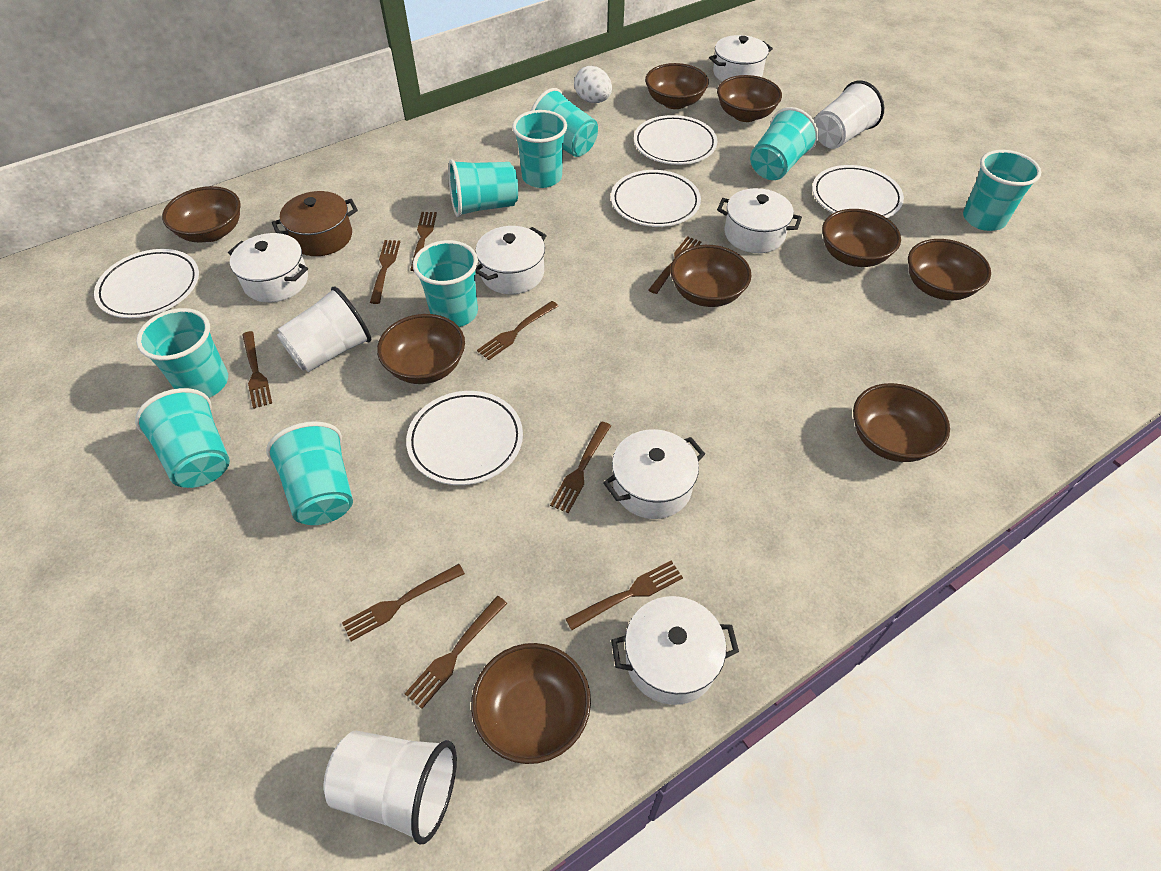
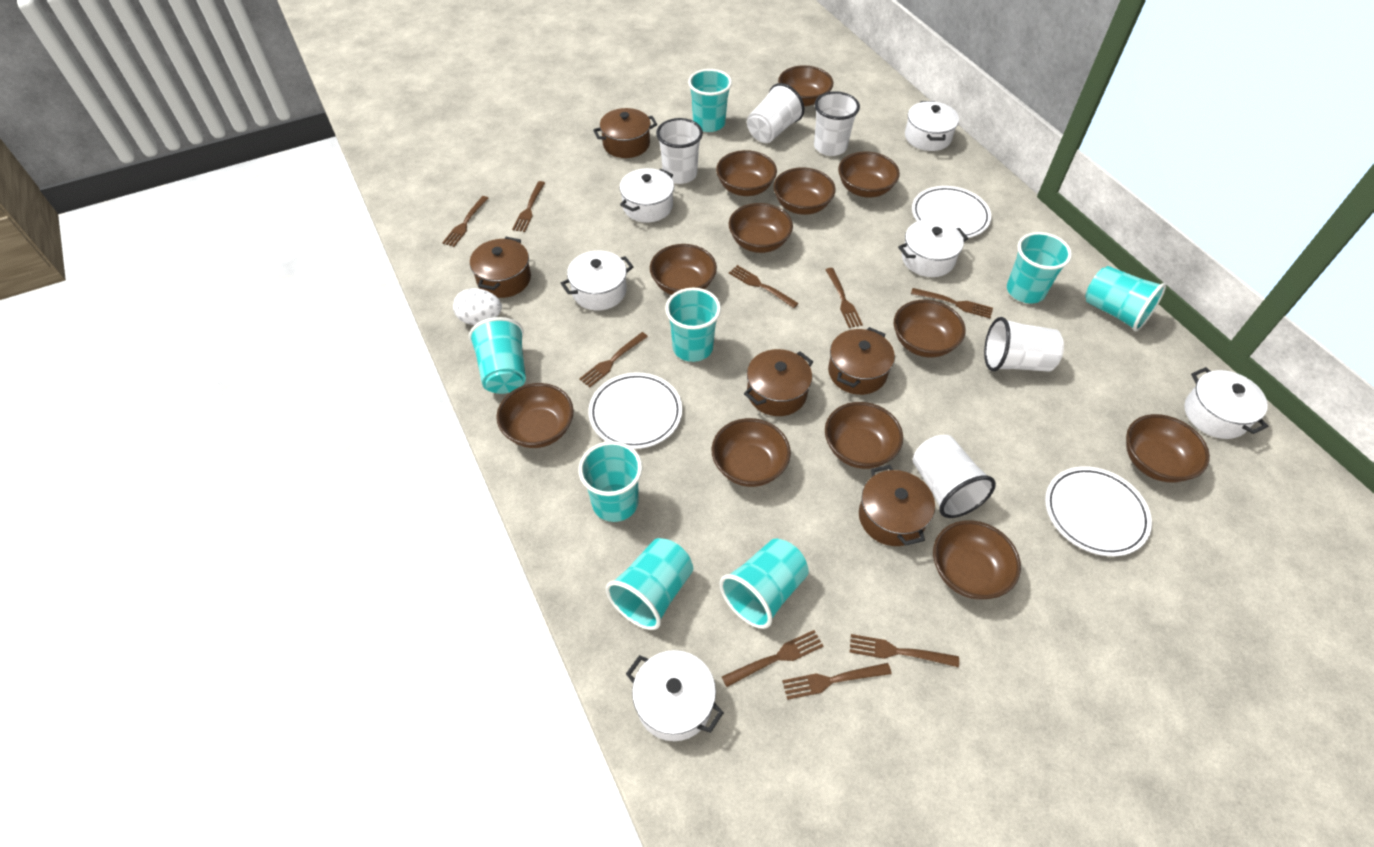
brown bowl: 9 -> 12
brown pot: 1 -> 5
turquoise cup: 9 -> 8
white cup: 3 -> 5
white plate: 5 -> 3

